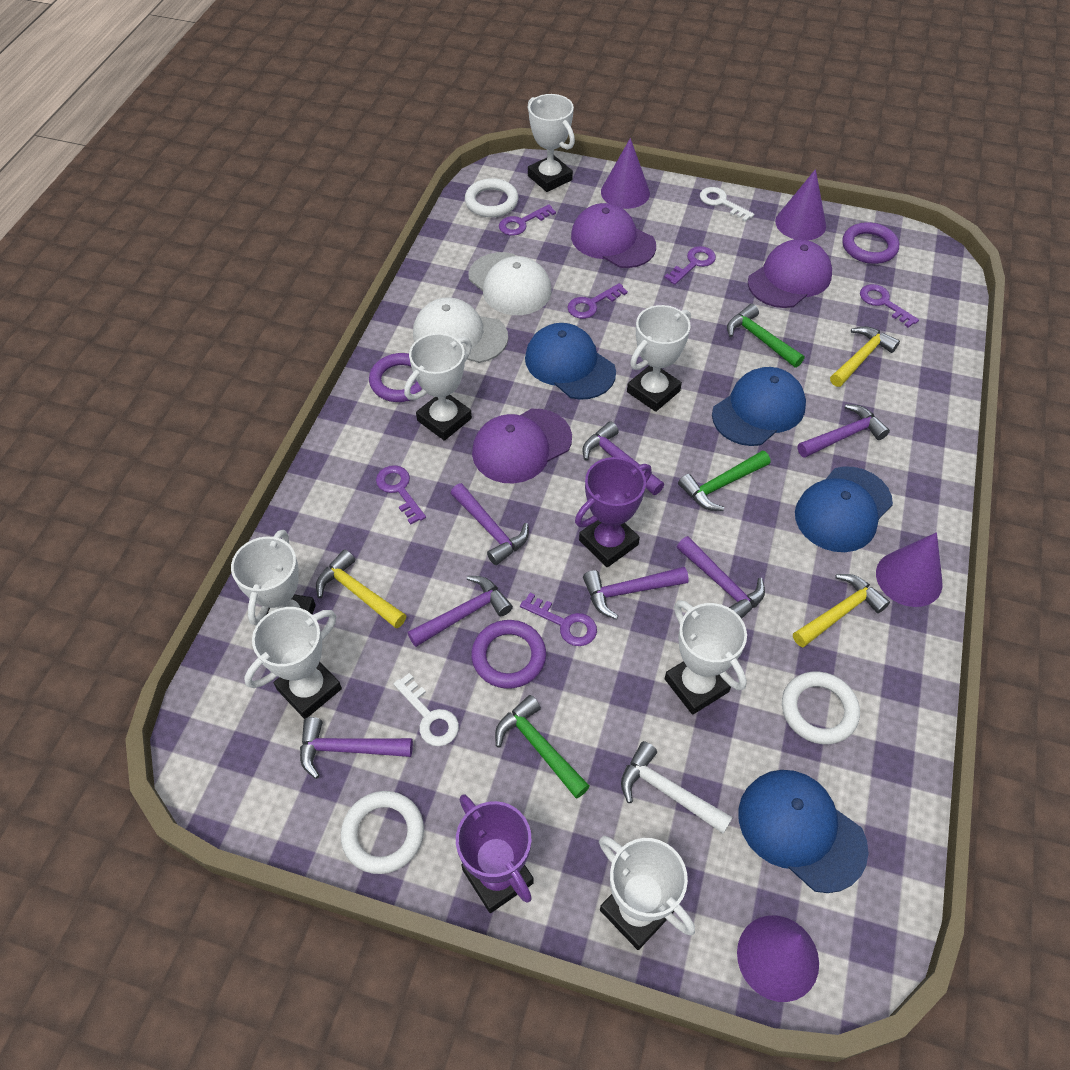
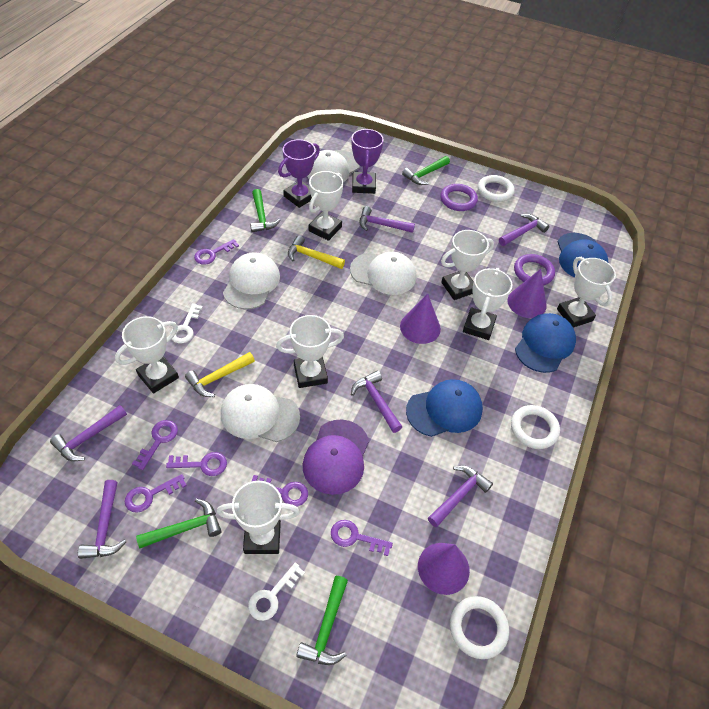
blue cap: 4 -> 3
green hammer: 3 -> 4
purple cap: 3 -> 1
purple cone: 4 -> 3
purple hammer: 7 -> 6
purple ring: 3 -> 2
white cap: 2 -> 4
white hammer: 1 -> 0
yellow hammer: 3 -> 2

